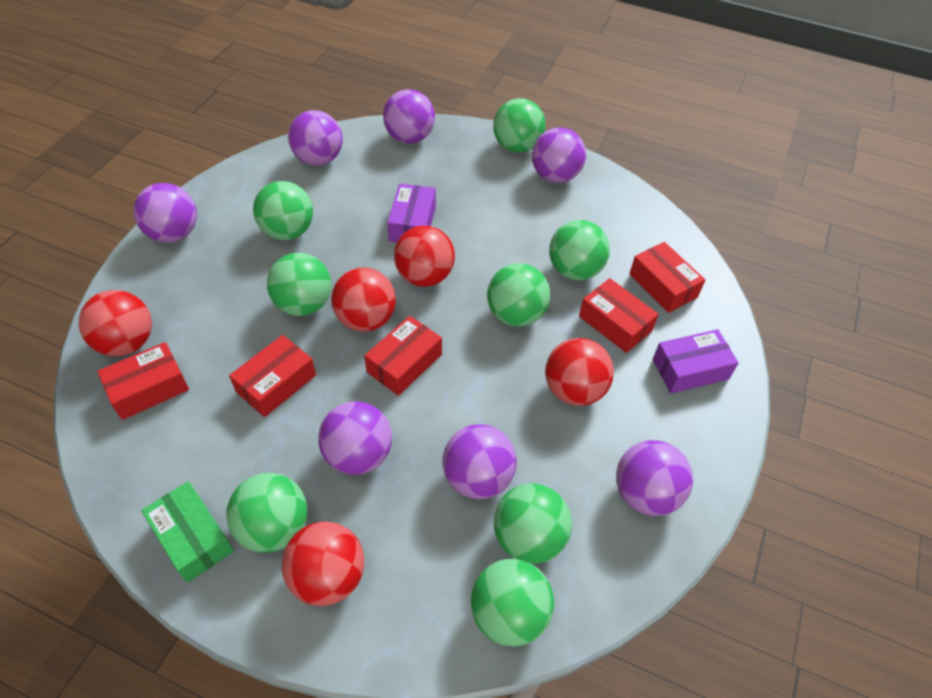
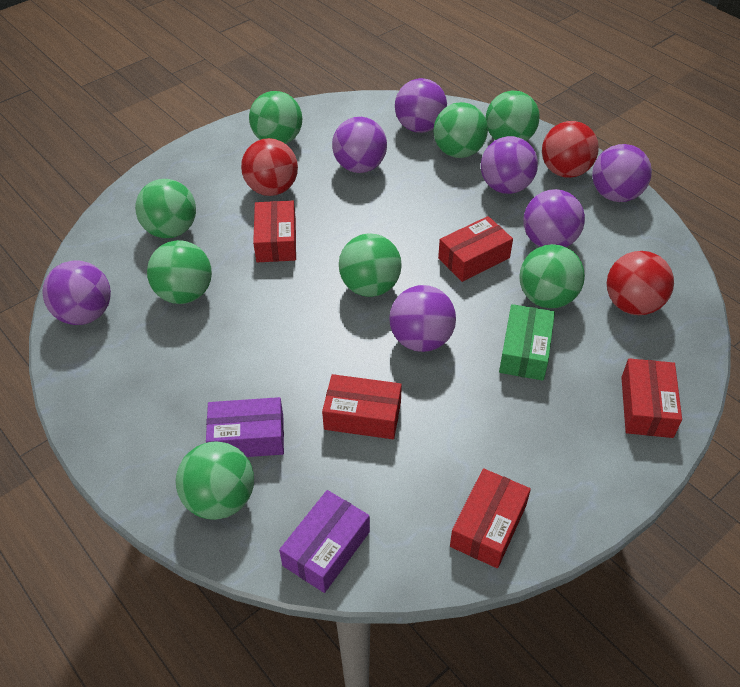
red ball: 5 -> 3

